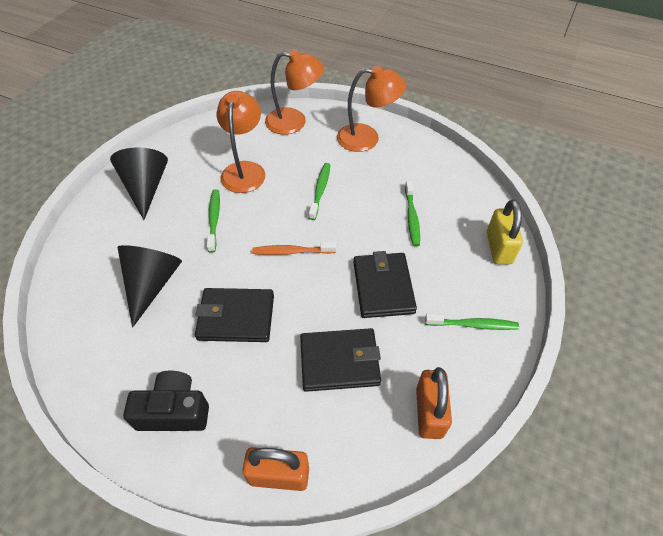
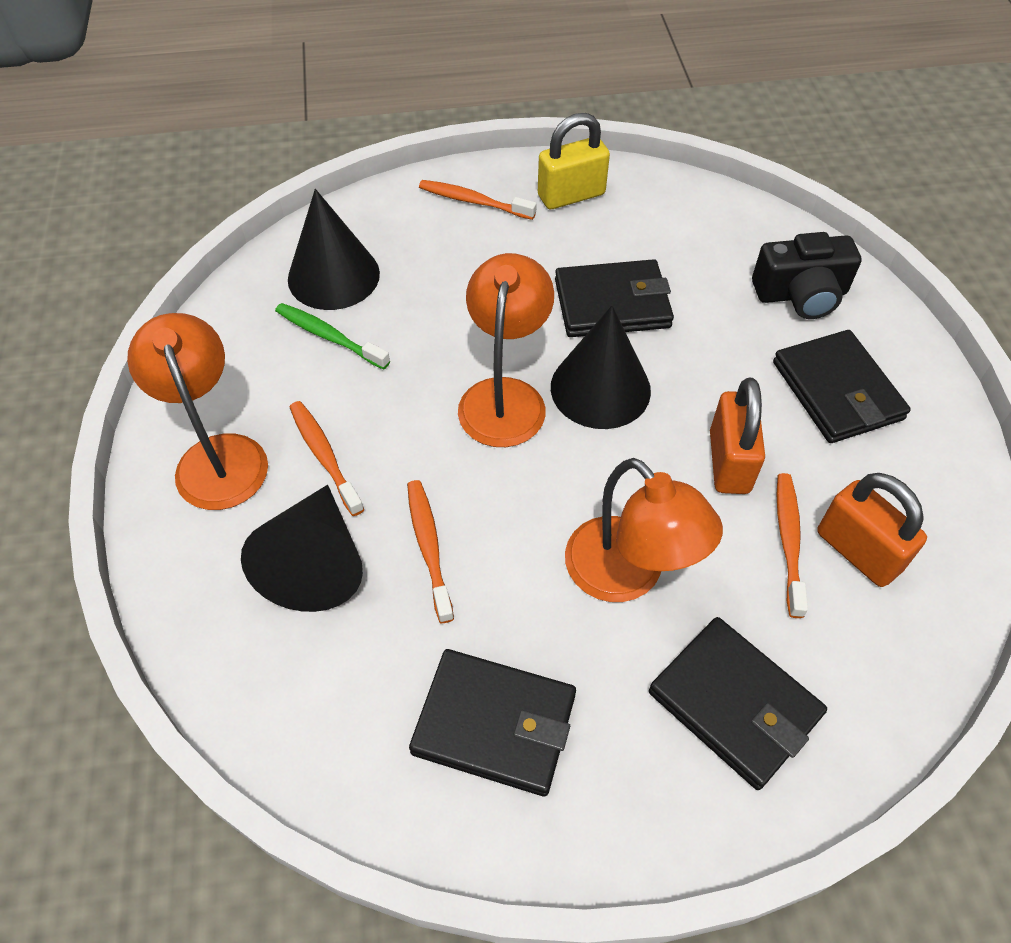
black cone: 2 -> 3
black wallet: 3 -> 4
green toothbrush: 4 -> 1
orange toothbrush: 1 -> 4

